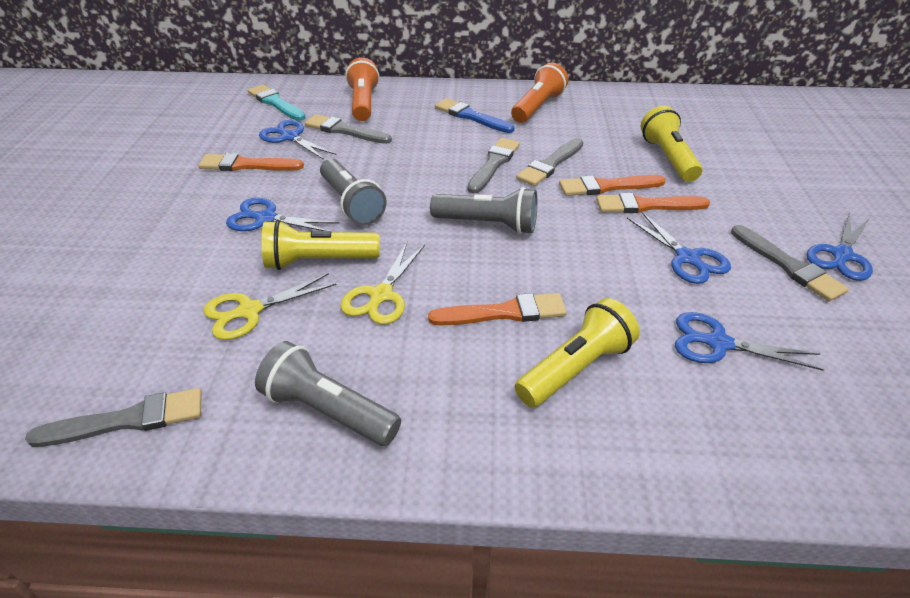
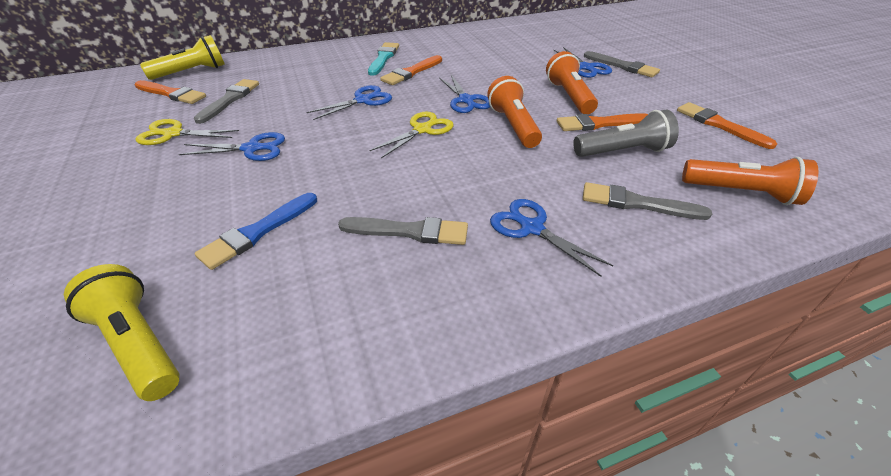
grey brush: 5 -> 4
grey flashlight: 3 -> 1
orange flashlight: 2 -> 3
yellow flashlight: 3 -> 2

